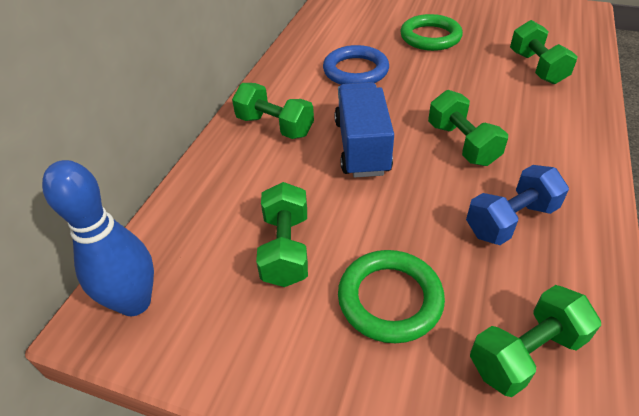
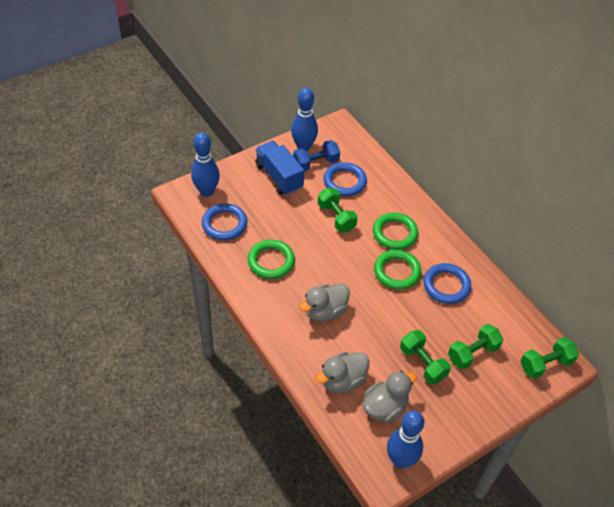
blue bowling pin: 1 -> 3
blue ring: 1 -> 3
green dumbbell: 5 -> 4
green ring: 2 -> 3
grey duck: 0 -> 3

